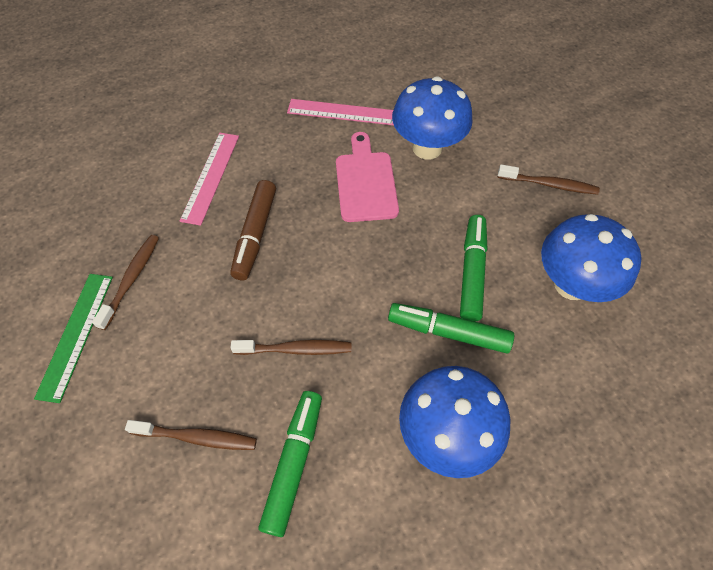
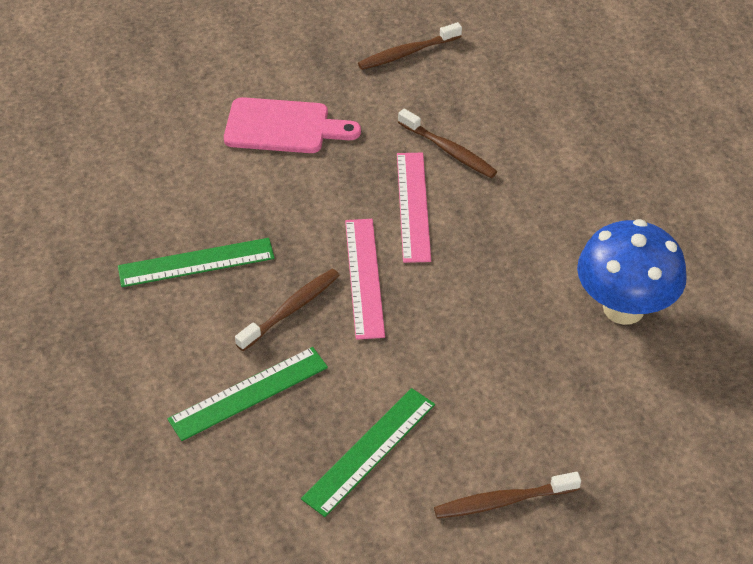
blue mushroom: 3 -> 1
brown marker: 1 -> 0
green marker: 3 -> 0
green ruler: 1 -> 3

